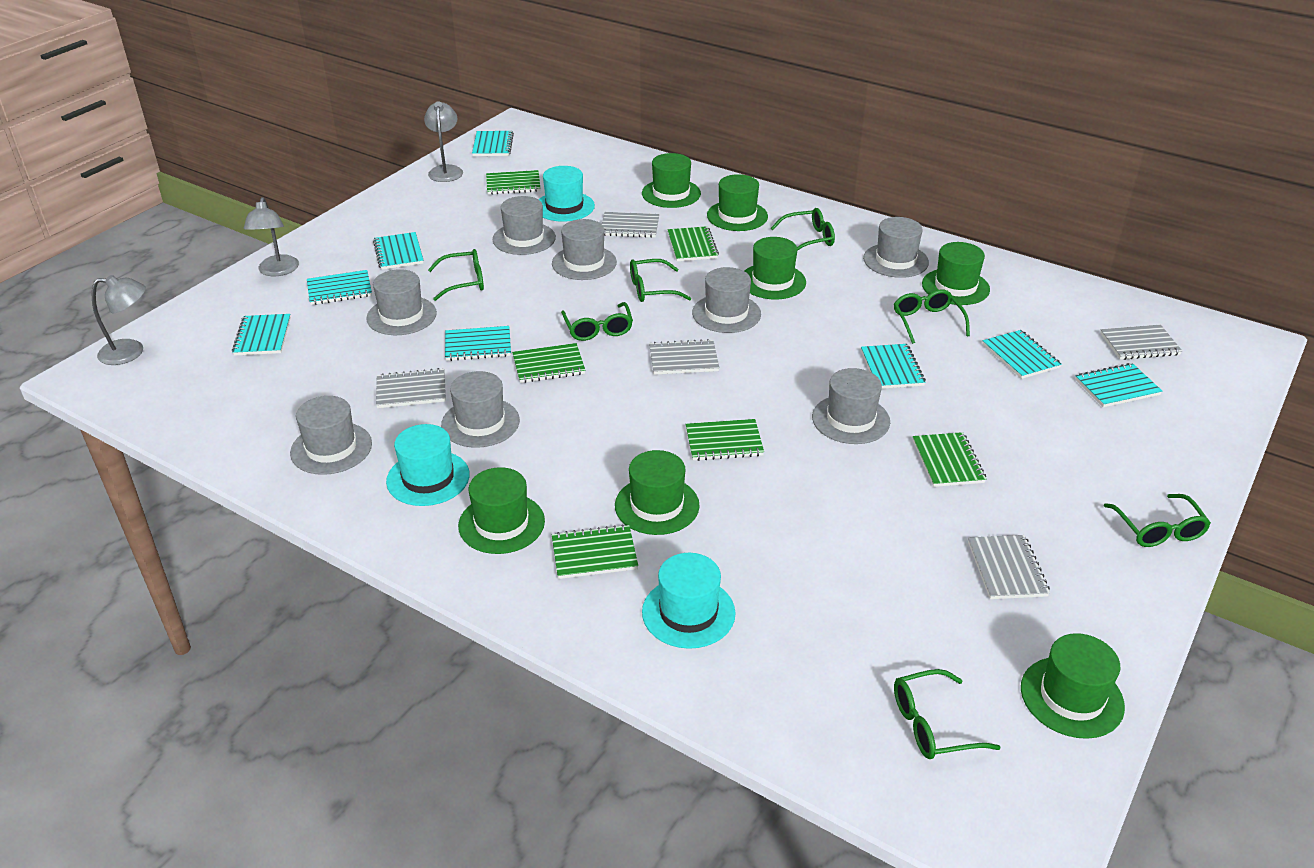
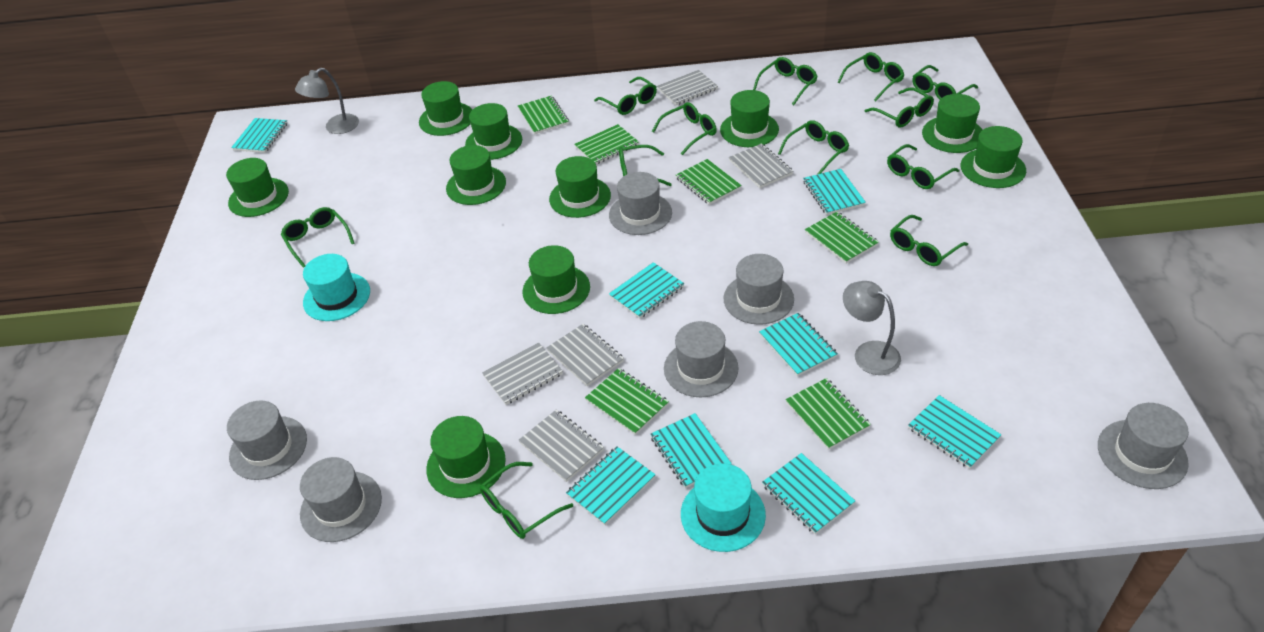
green glasses: 7 -> 12
green hat: 7 -> 10
grey hat: 8 -> 6
grey lamp: 3 -> 2
turquoise hat: 3 -> 2

